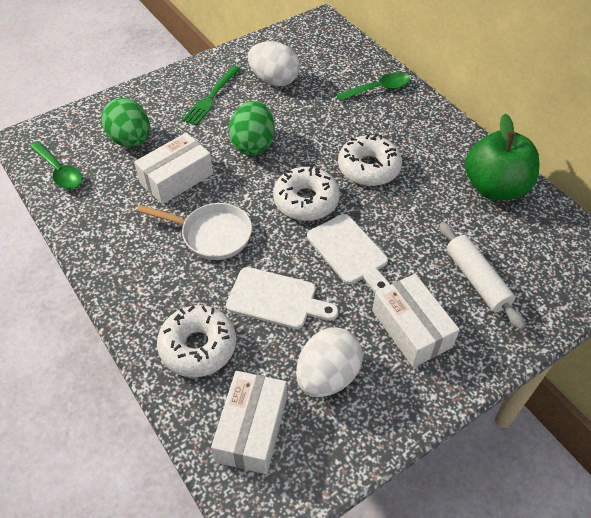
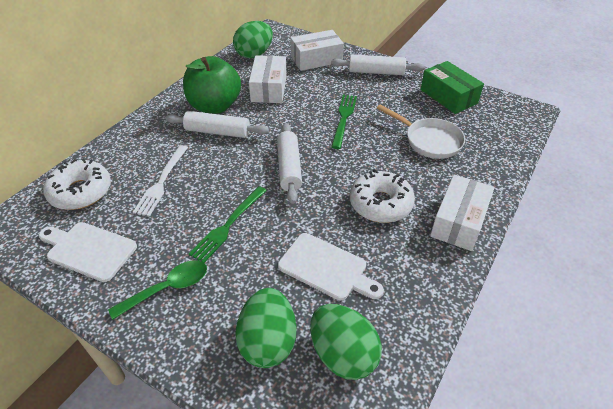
green box: 0 -> 1
green egg: 2 -> 3
green fork: 1 -> 2
green spoon: 2 -> 1
white donut: 3 -> 2
white egg: 2 -> 0
white fork: 0 -> 1
white rolling pin: 1 -> 3

